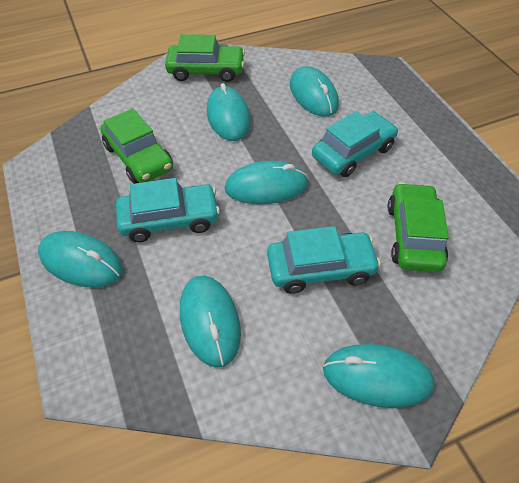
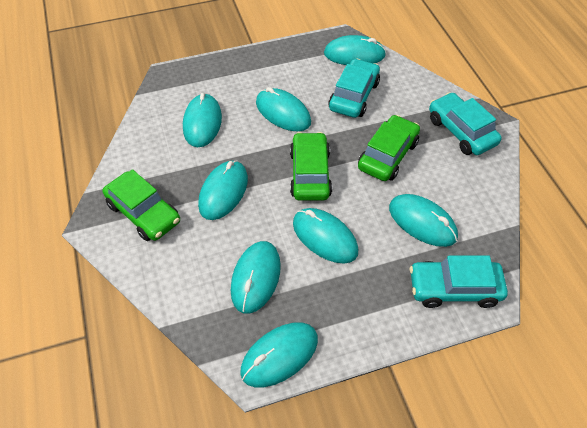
turquoise mouse: 6 -> 8

